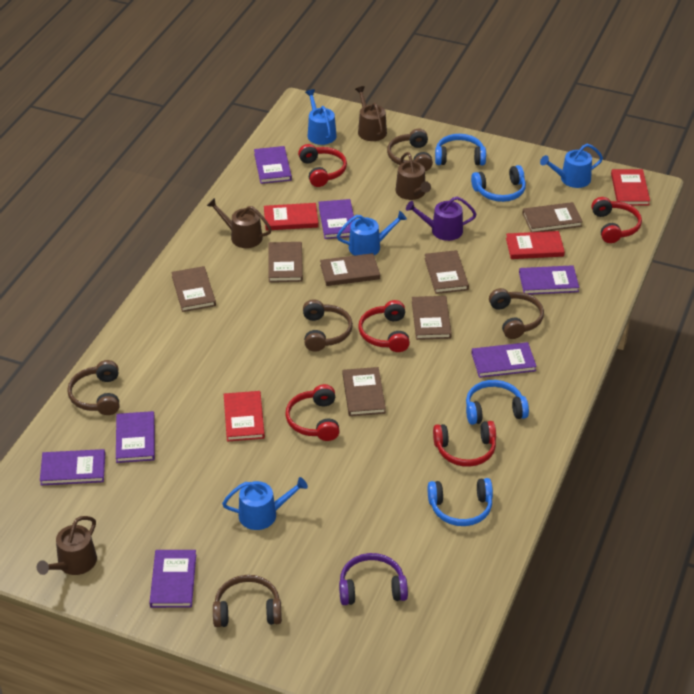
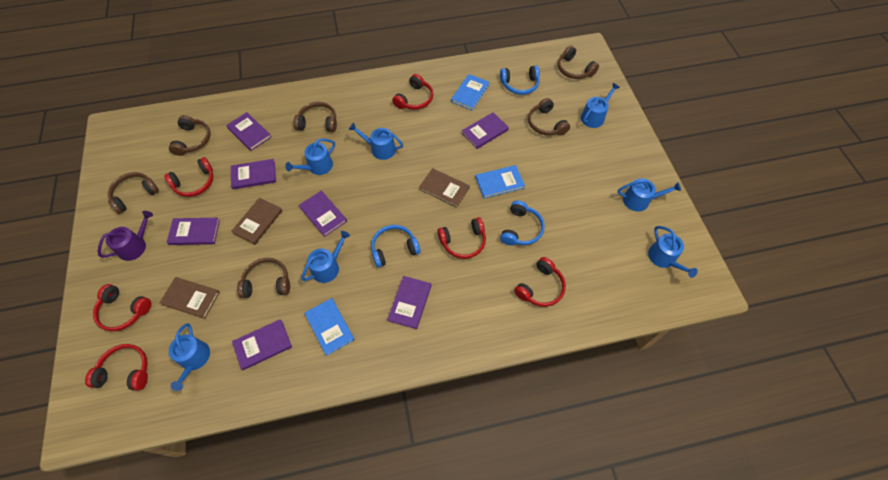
blue book: 0 -> 3
blue headphones: 4 -> 3
blue watering can: 4 -> 7
brown book: 7 -> 3
brown headphones: 5 -> 6
brown watering can: 4 -> 0
purple headphones: 1 -> 0
red book: 4 -> 0
red headphones: 5 -> 6

